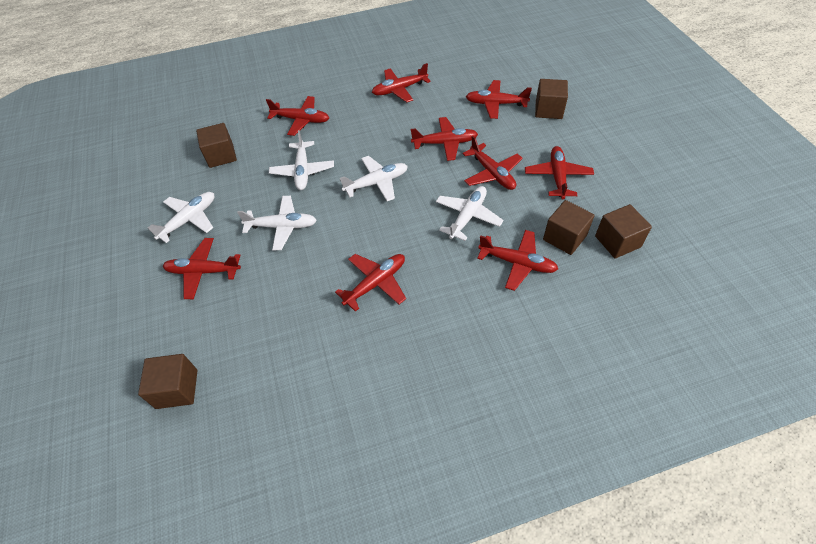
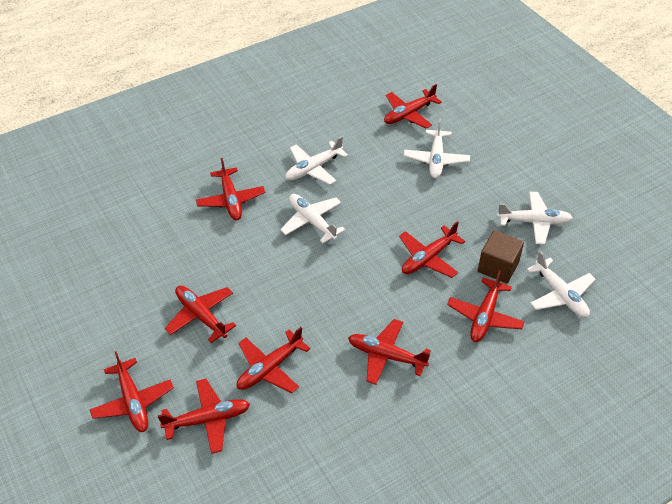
brown cube: 5 -> 1

